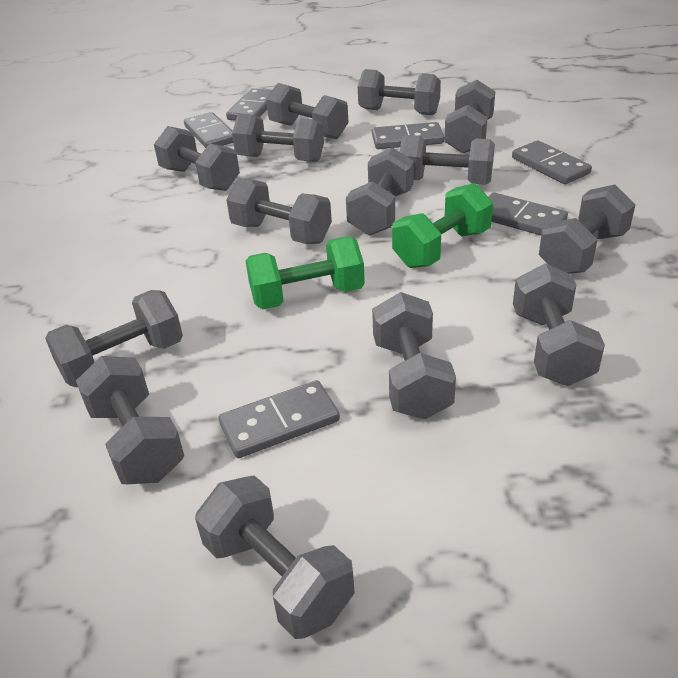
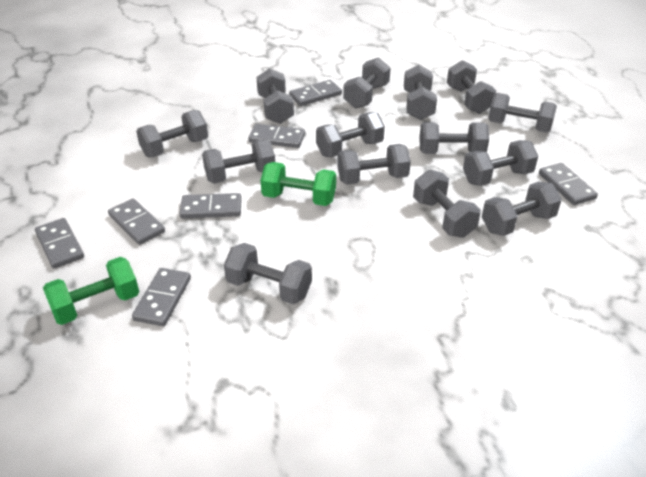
grey domino: 6 -> 7

